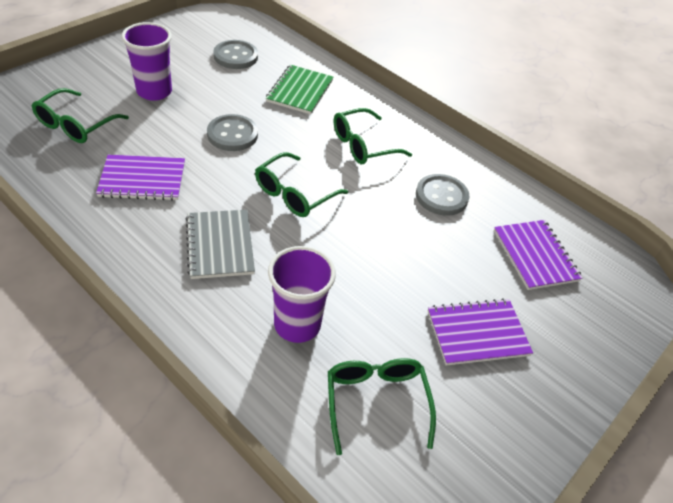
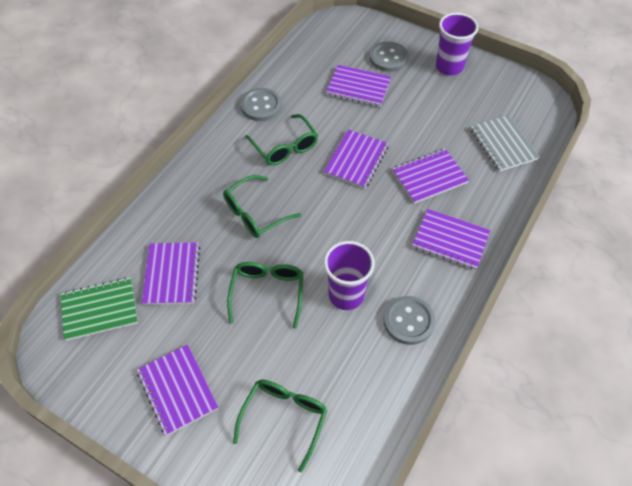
purple notebook: 3 -> 6

